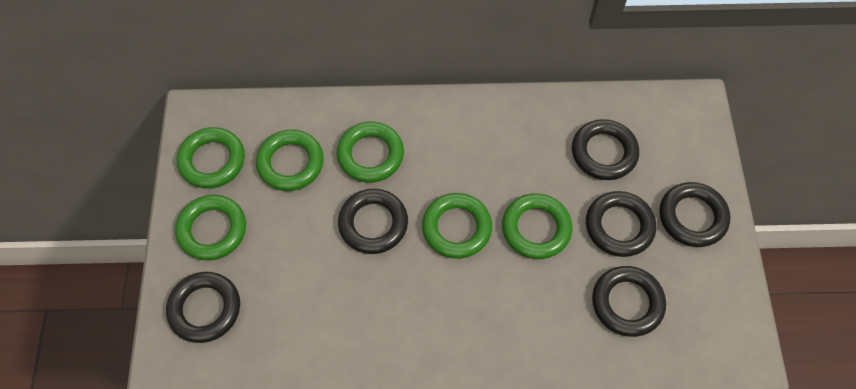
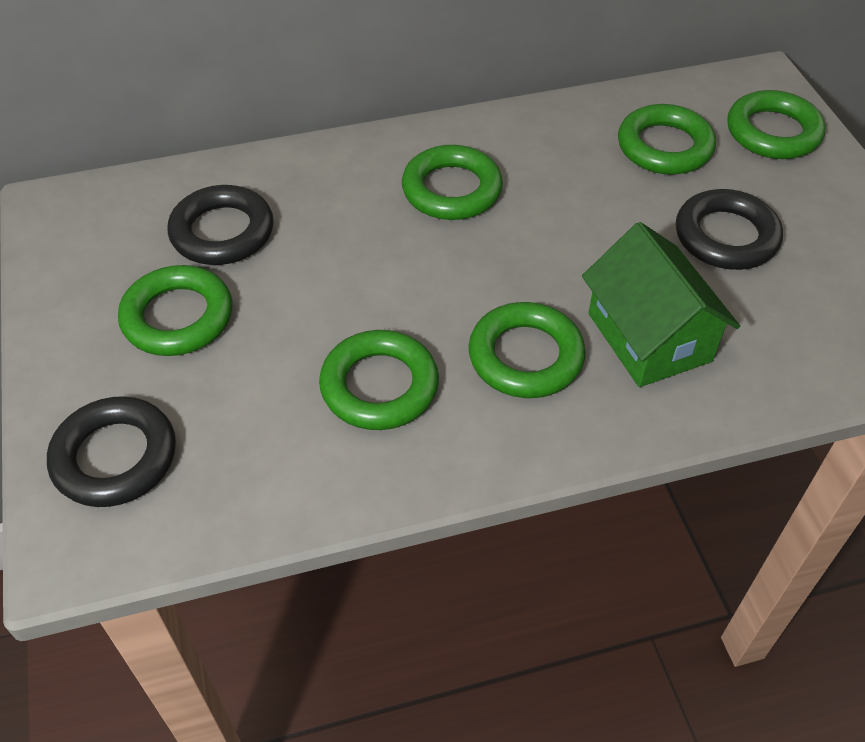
black ring: 6 -> 3
green house: 0 -> 1

